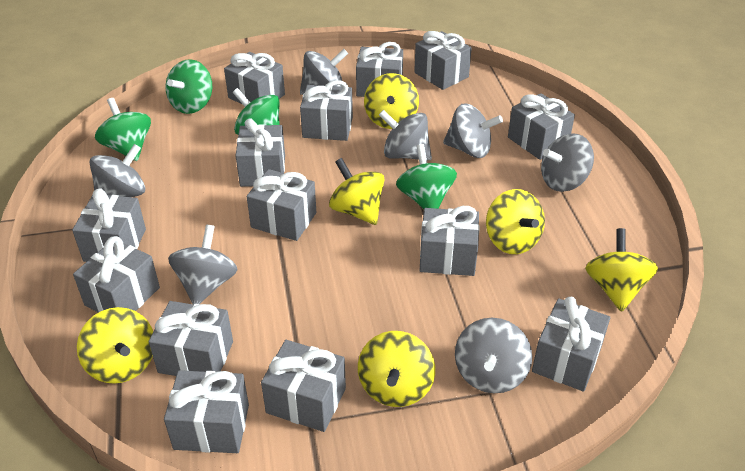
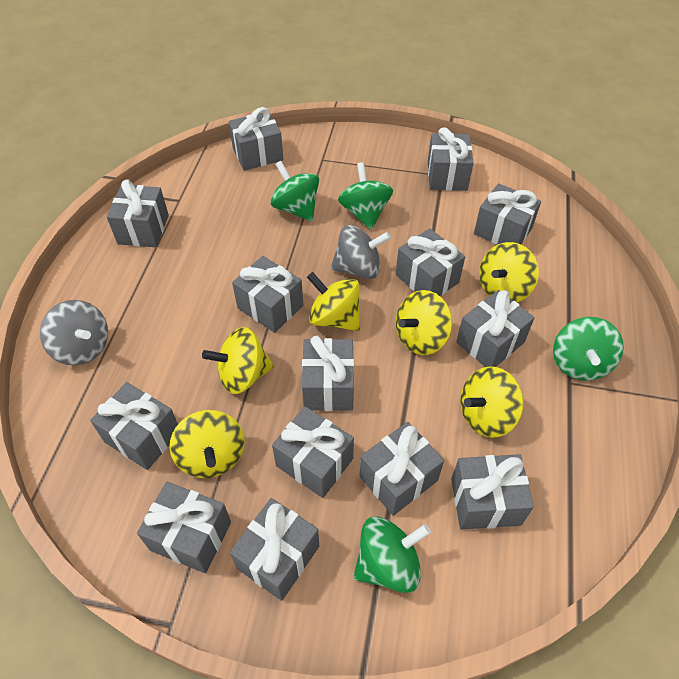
grey spinning top: 7 -> 2

